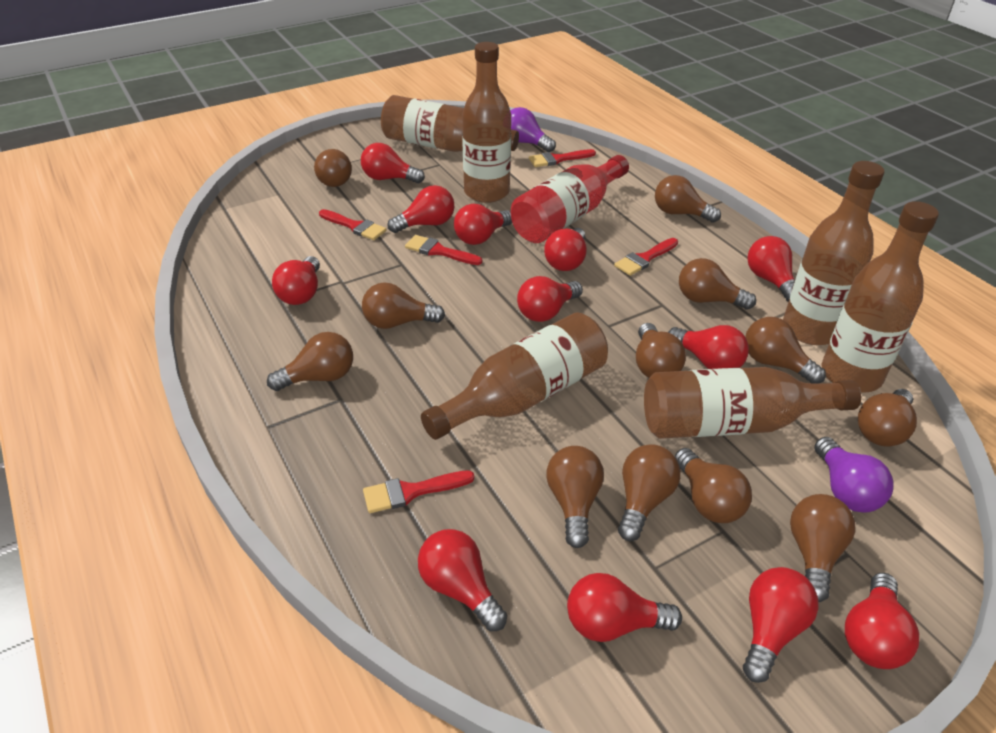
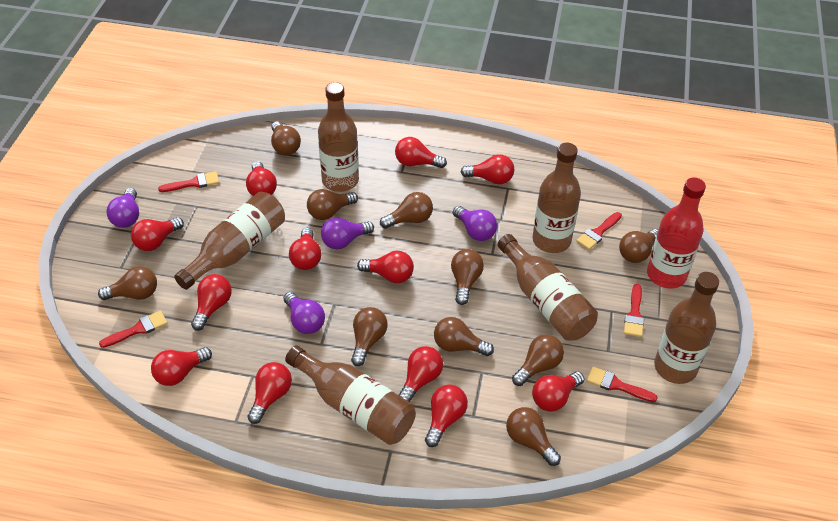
brown light bulb: 12 -> 10
purple light bulb: 2 -> 4

